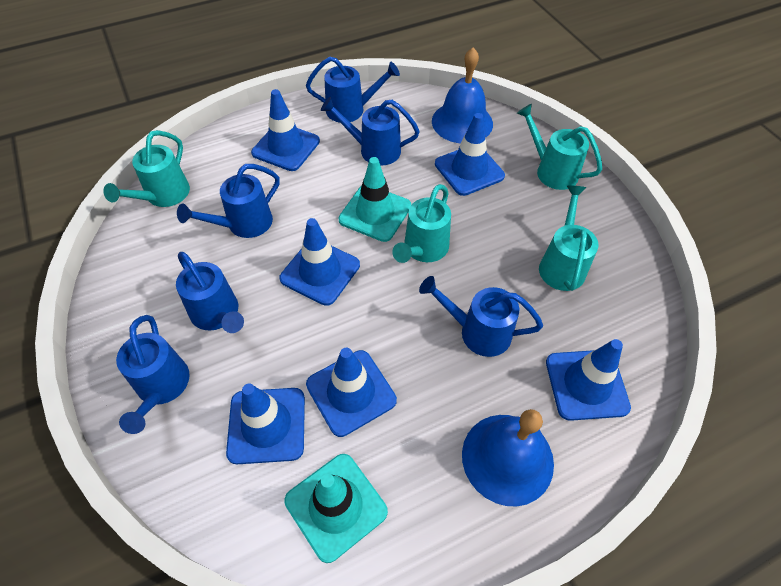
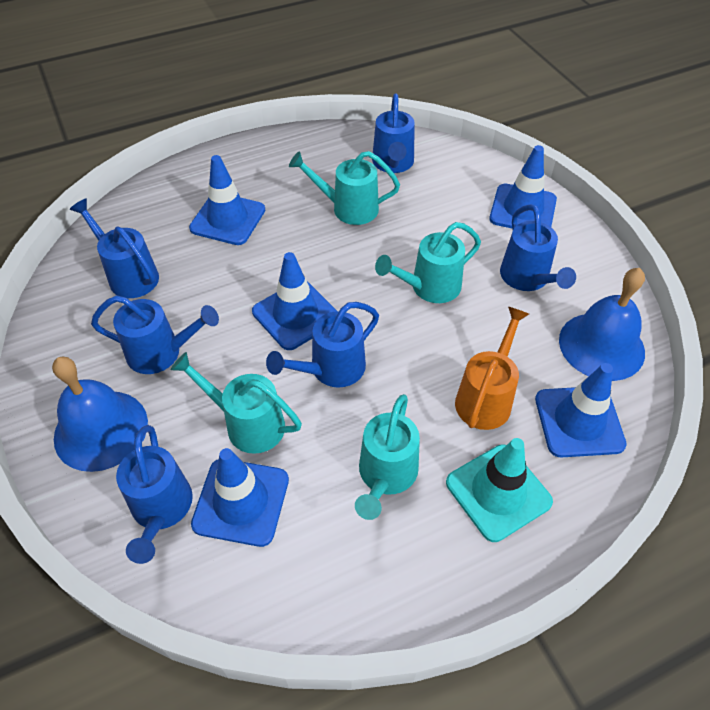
blue traffic cone: 6 -> 5
orange watering can: 0 -> 1
turquoise traffic cone: 2 -> 1

